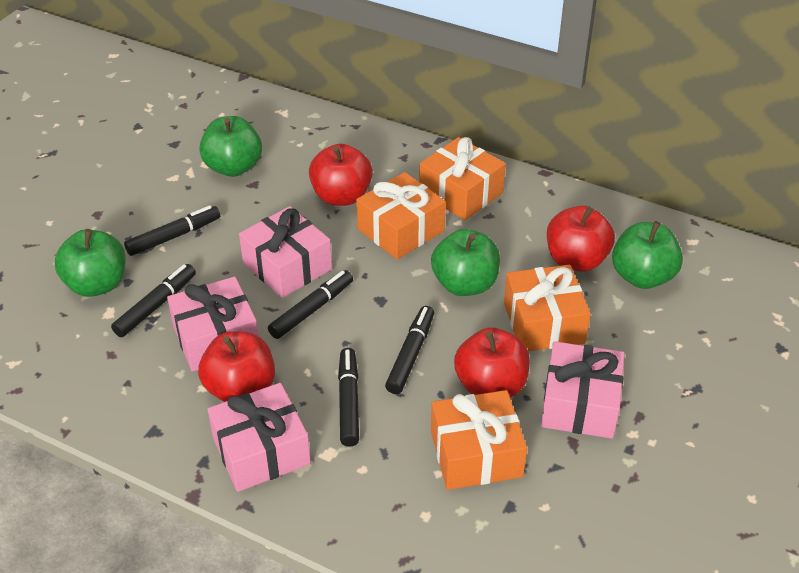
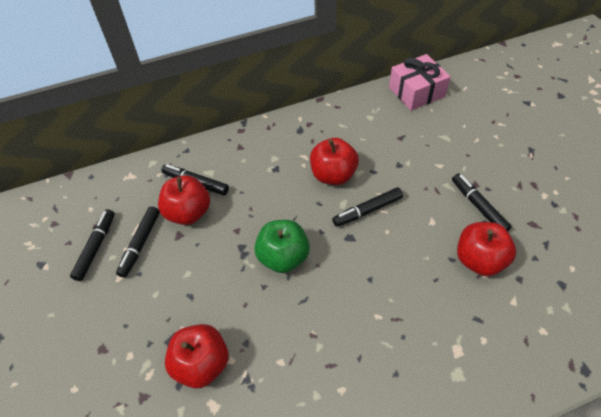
green apple: 4 -> 1
orange gift: 4 -> 0
pink gift: 4 -> 1

